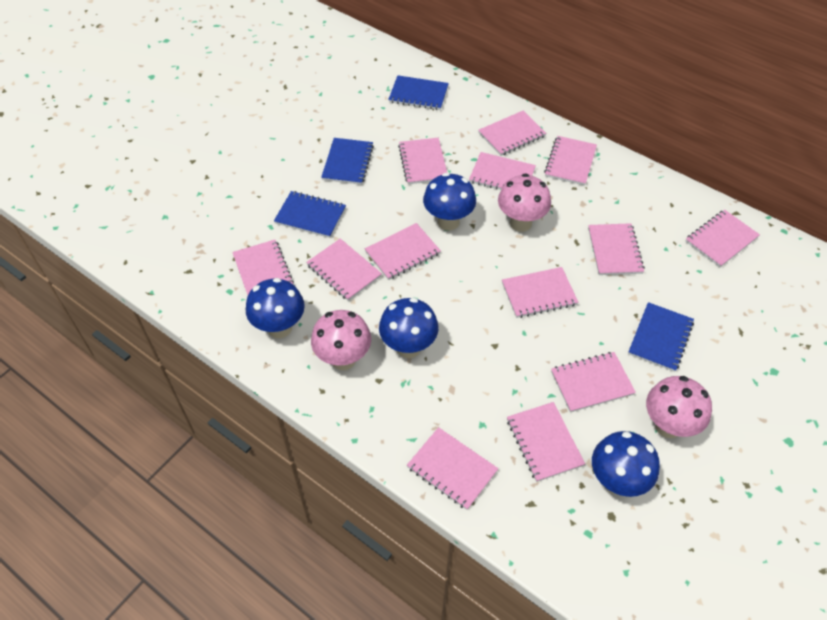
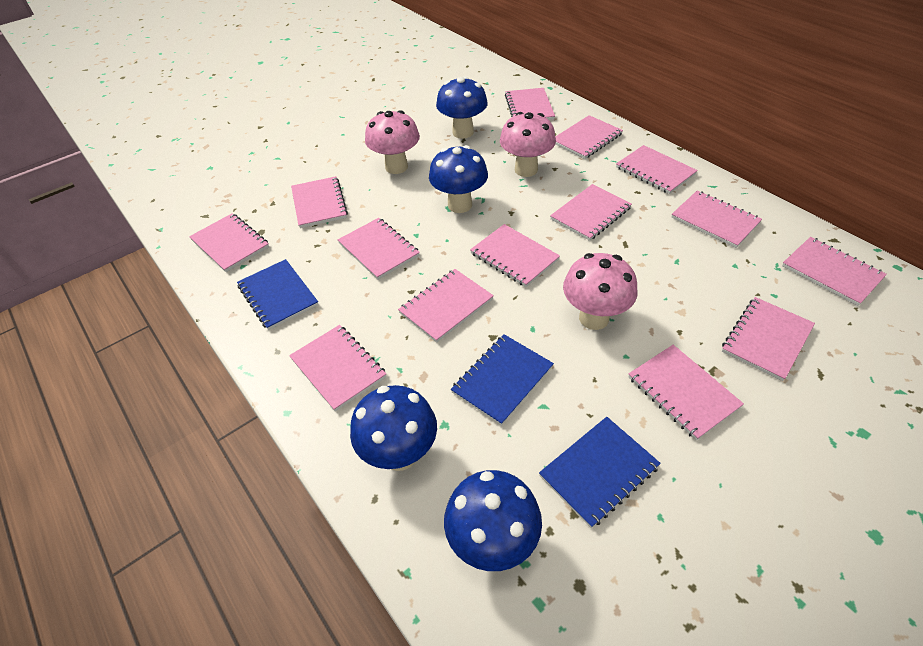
blue notebook: 4 -> 3
pink notebook: 13 -> 14

